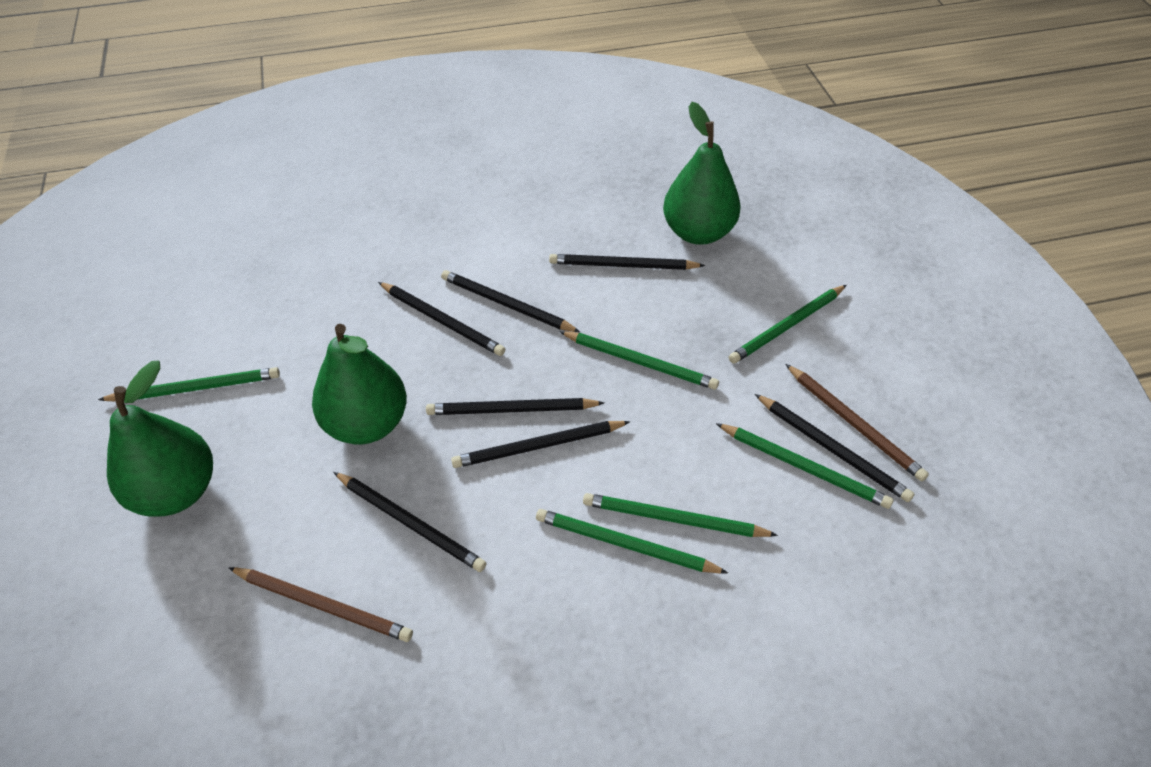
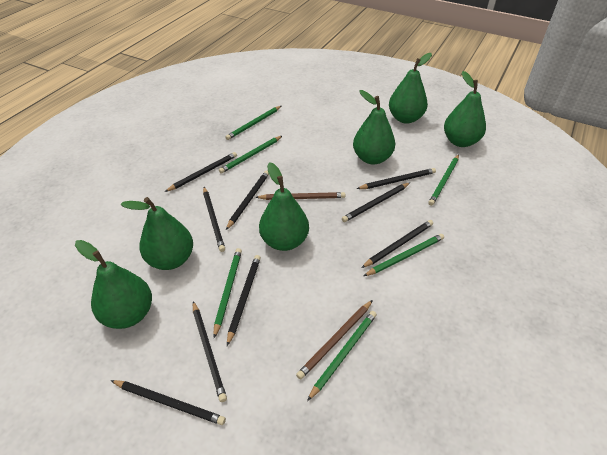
black pencil: 7 -> 9
green pear: 3 -> 6

